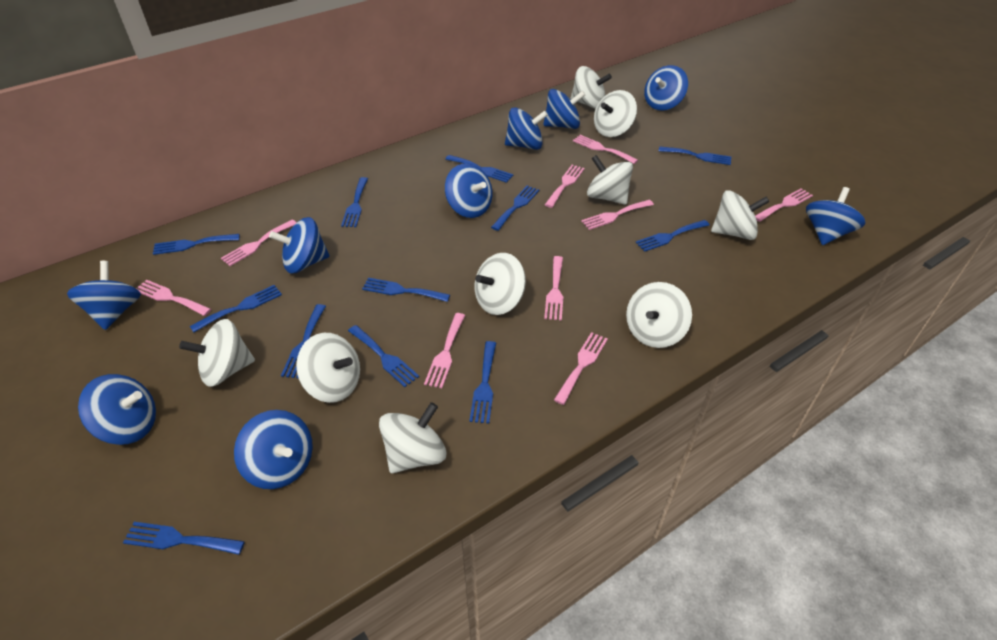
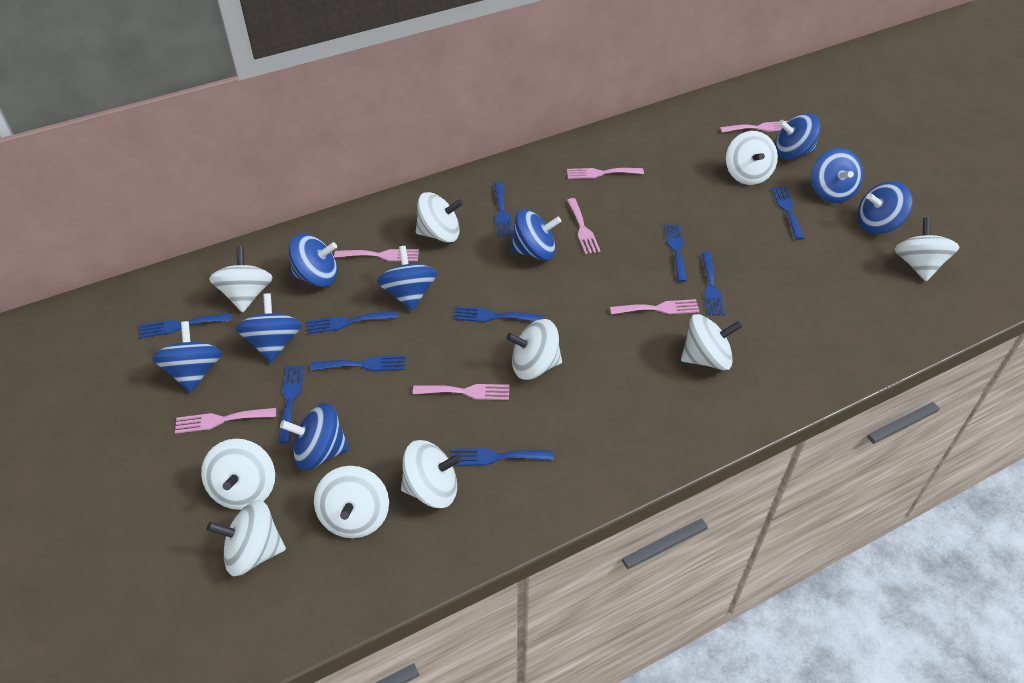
blue fork: 12 -> 10
pink fork: 9 -> 7
white spinning top: 9 -> 10

